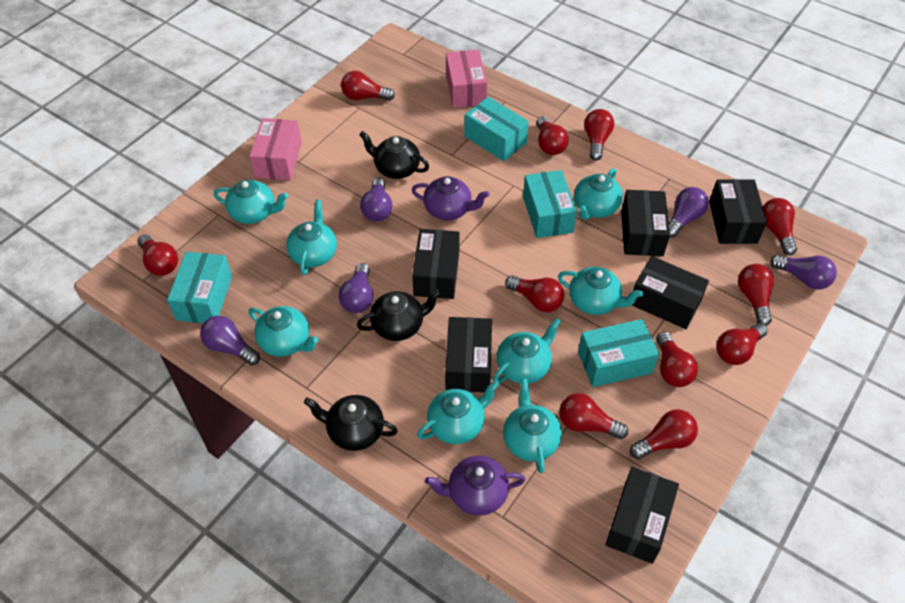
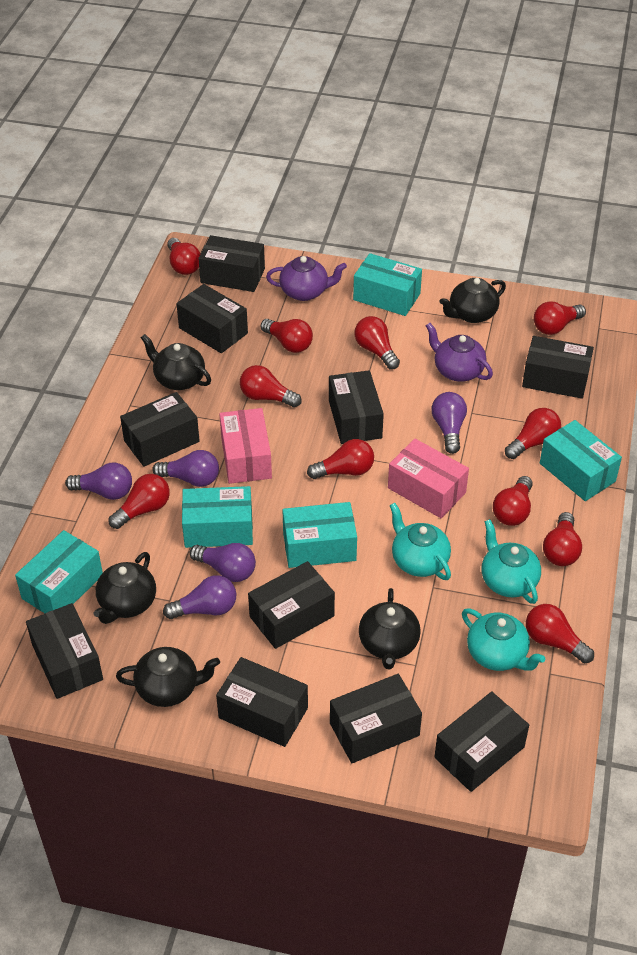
black box: 6 -> 10
black teapot: 3 -> 5
turquoise box: 4 -> 5
turquoise teapot: 8 -> 3

